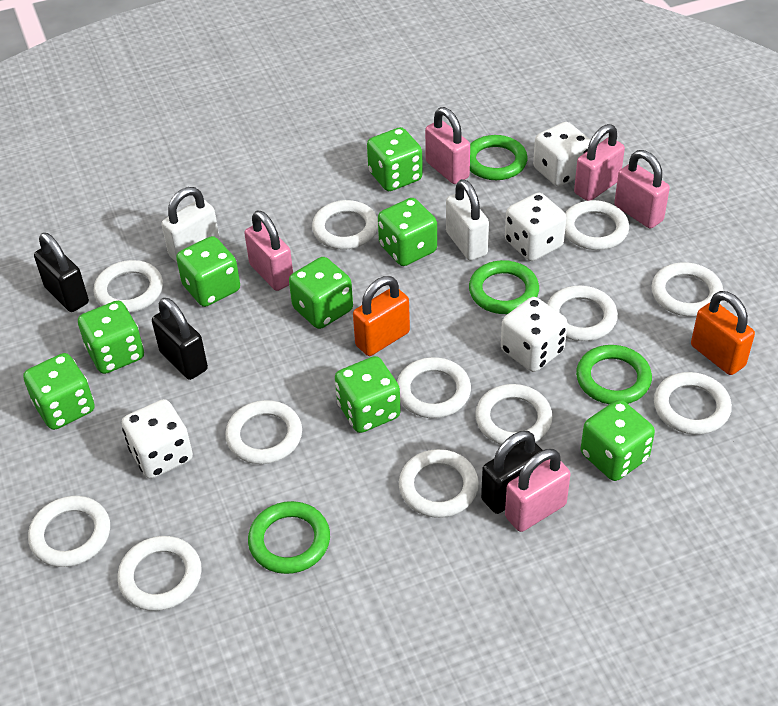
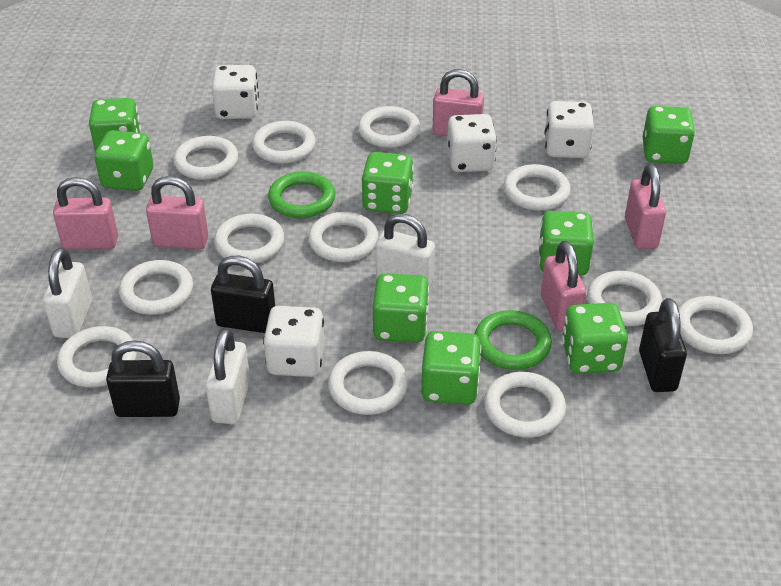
green ring: 4 -> 2
orange padlock: 2 -> 0
white padlock: 2 -> 3

